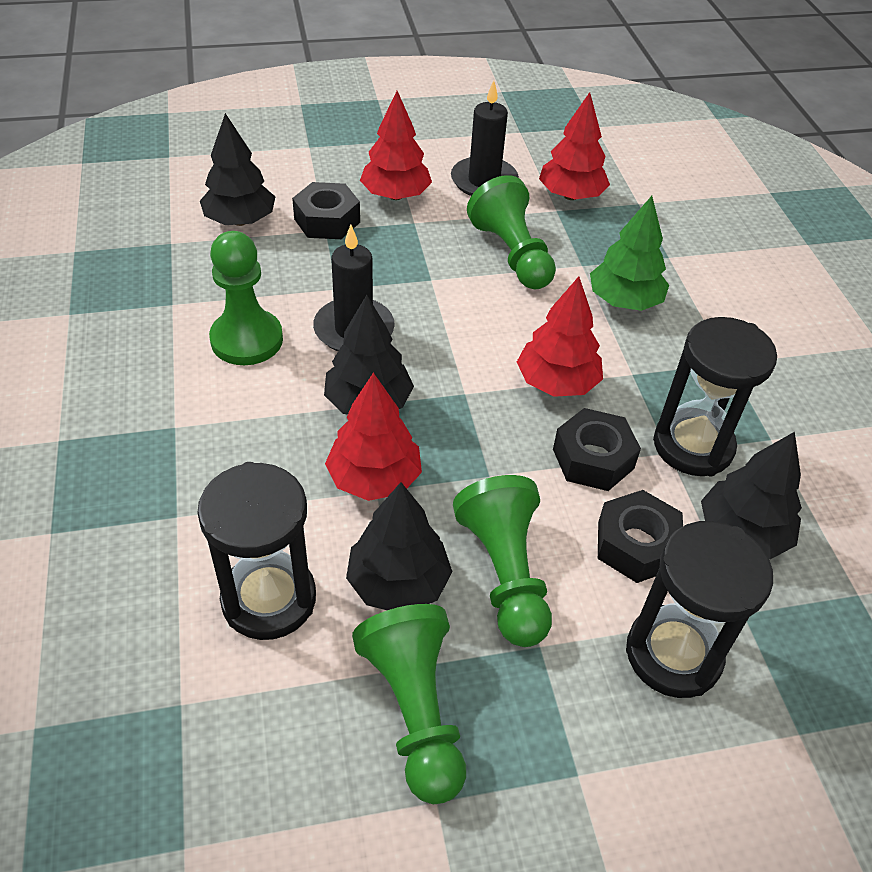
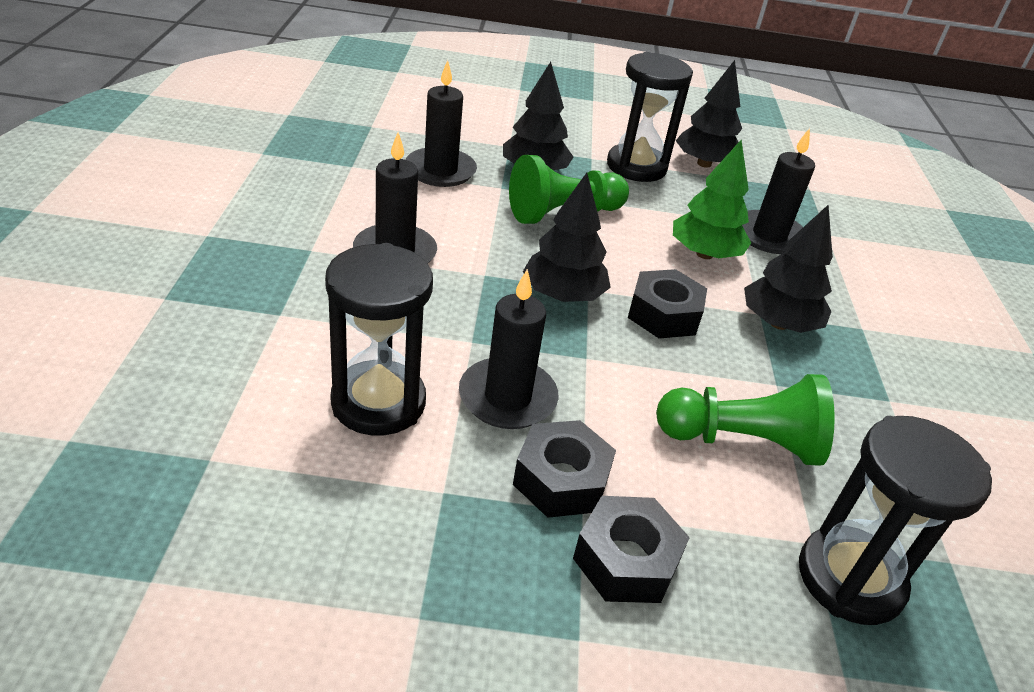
black candle: 2 -> 4
green pawn: 4 -> 2
red tree: 4 -> 0

